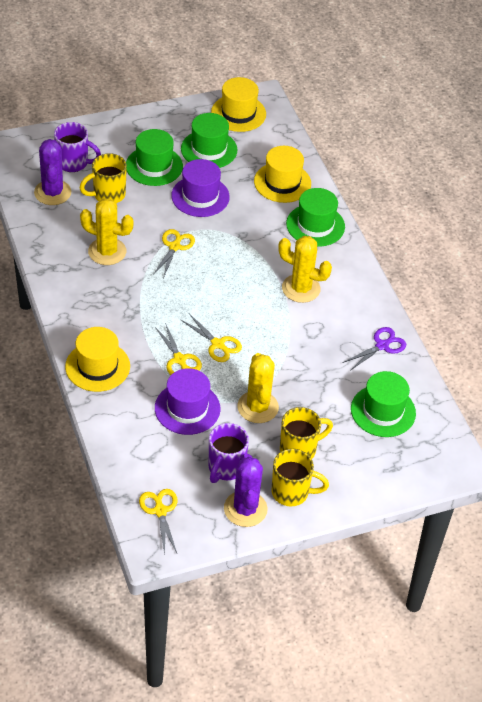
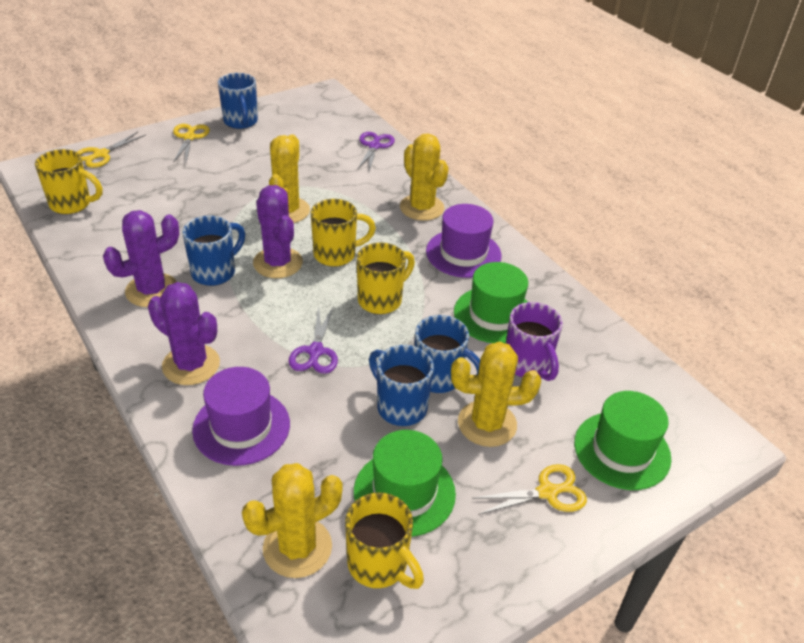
blue mug: 0 -> 4
green hat: 4 -> 3
purple cactus: 2 -> 3
purple mug: 2 -> 1
purple scissors: 1 -> 2
yellow cactus: 3 -> 4
yellow hat: 3 -> 0
yellow mug: 3 -> 4
yellow scissors: 4 -> 3

